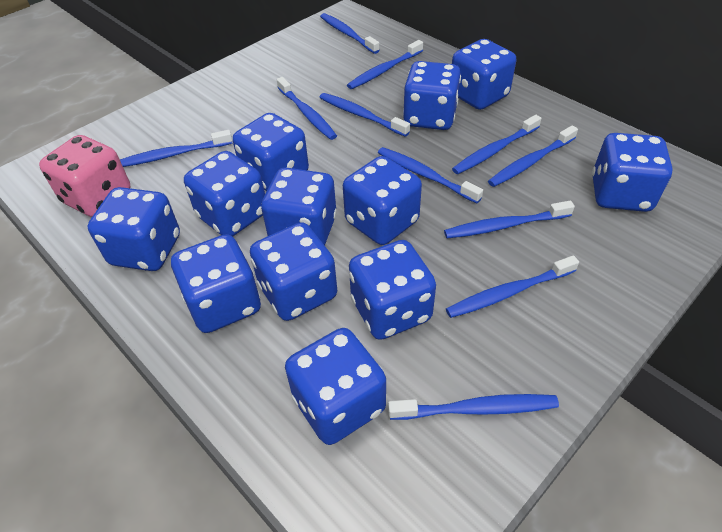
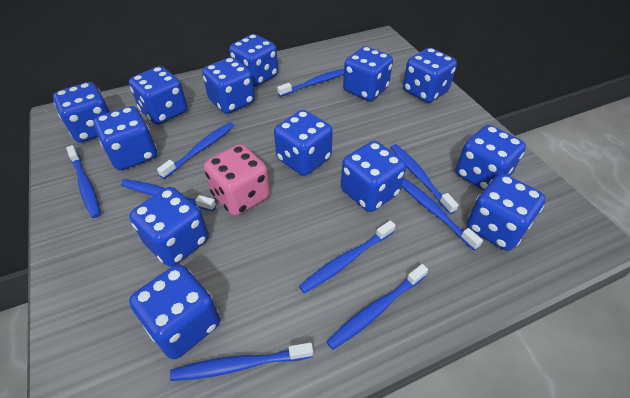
blue dice: 12 -> 13
blue toothbrush: 11 -> 9

